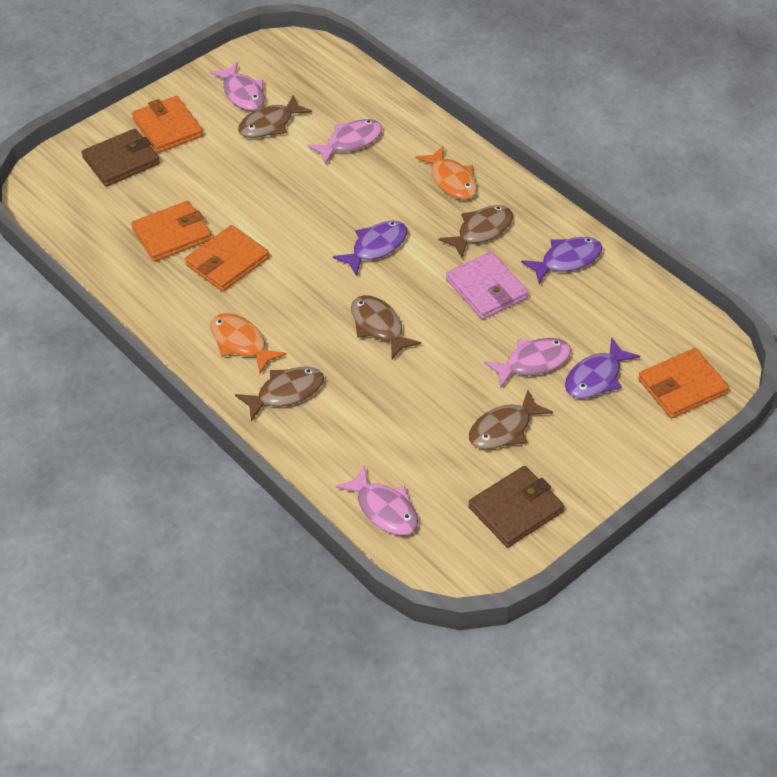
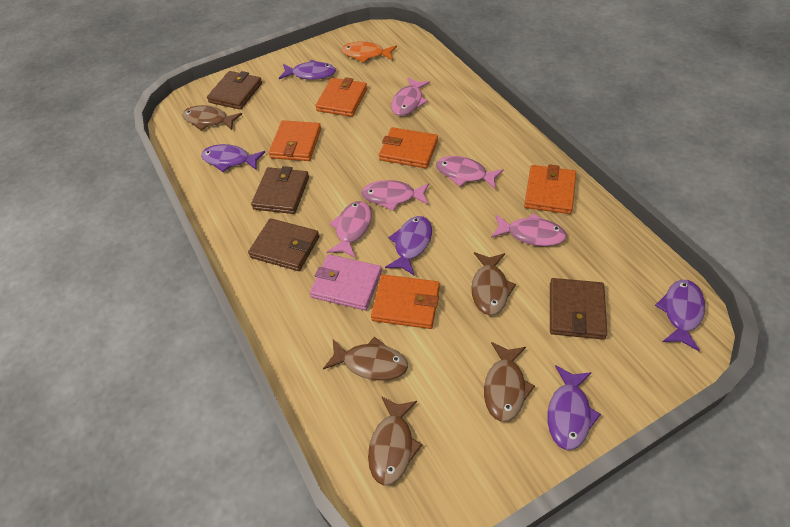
brown wallet: 2 -> 4
orange fish: 2 -> 1
orange wallet: 4 -> 5
pink fish: 4 -> 5
purple fish: 3 -> 5

